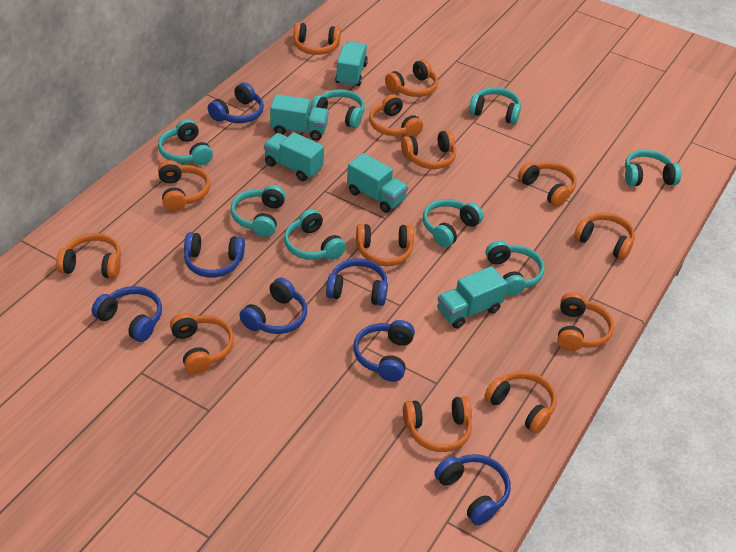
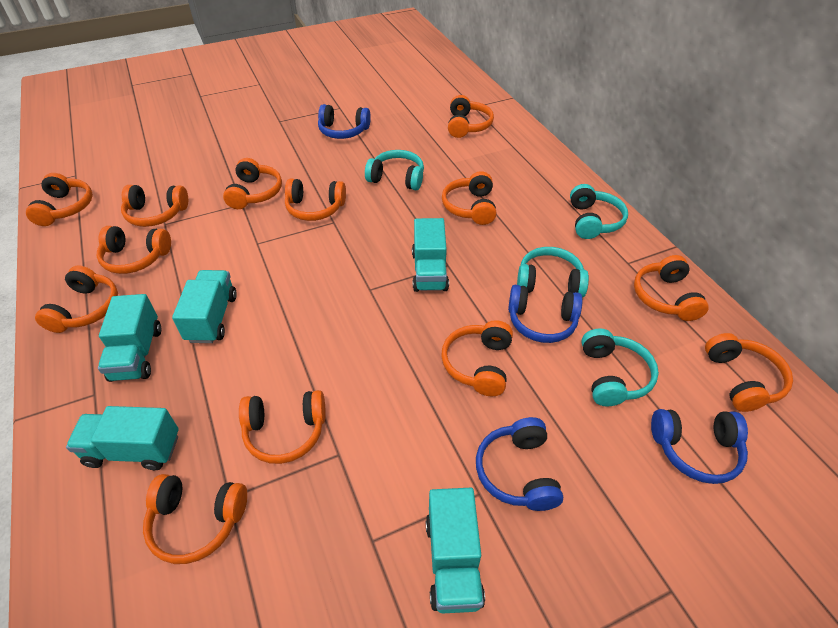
blue headphones: 7 -> 4
turquoise headphones: 8 -> 4

